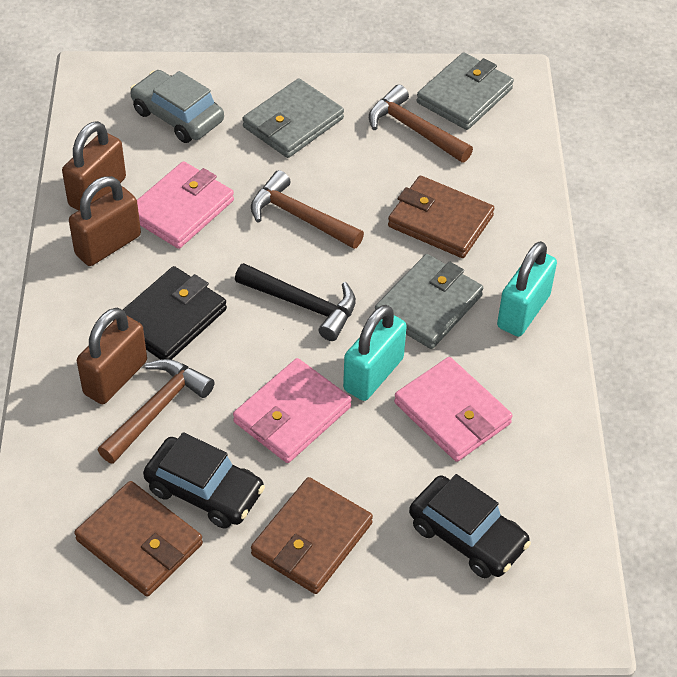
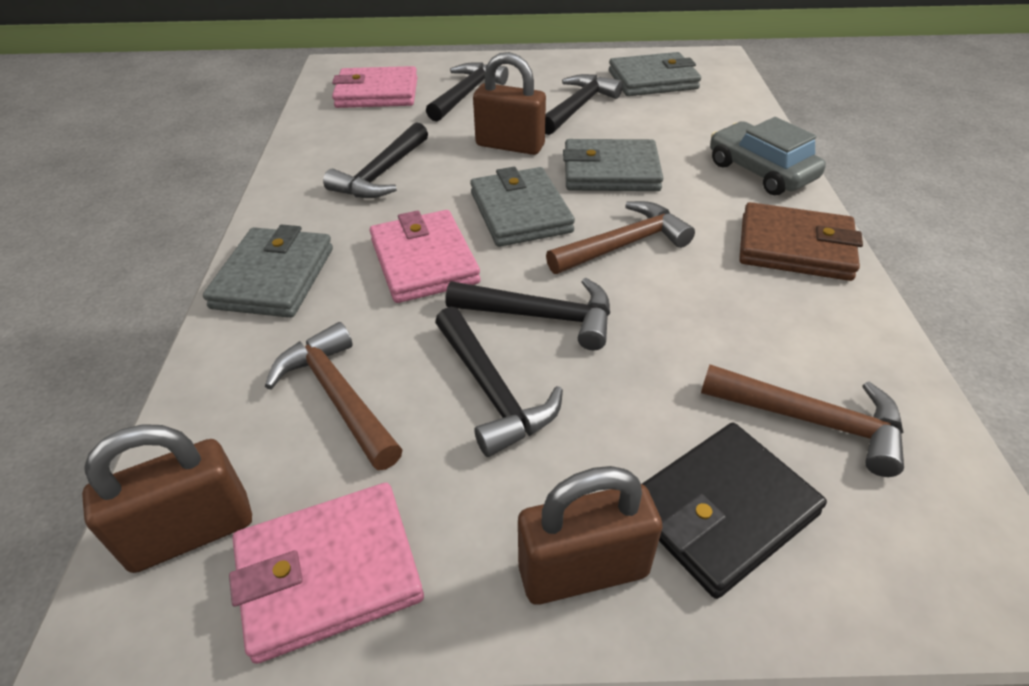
black car: 2 -> 0
black hammer: 1 -> 5
brown wallet: 3 -> 1
grey wallet: 3 -> 4
turquoise padlock: 2 -> 0

